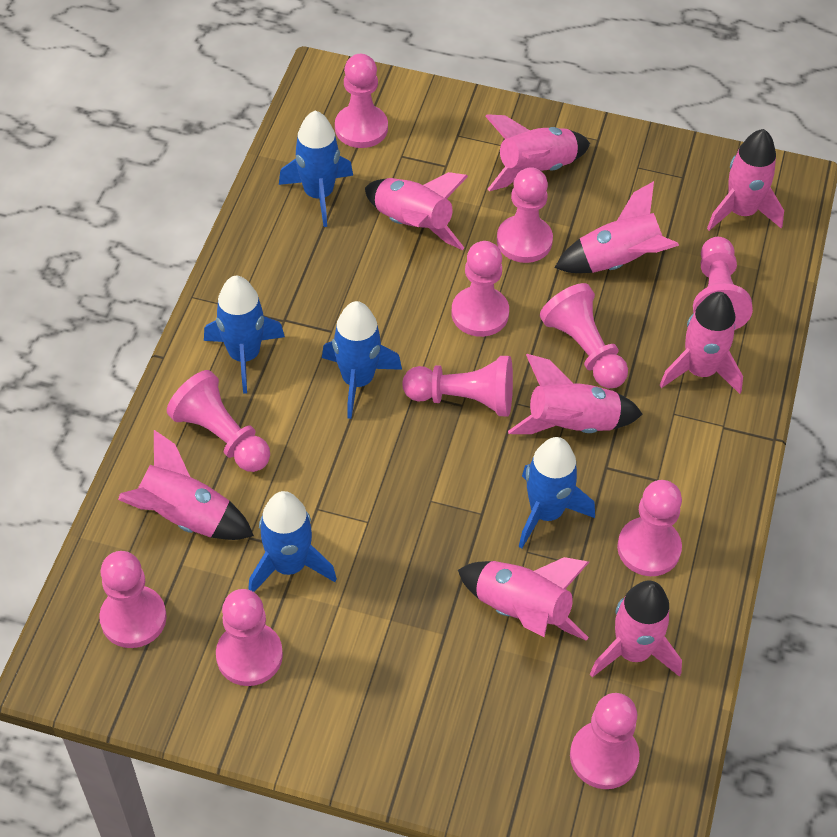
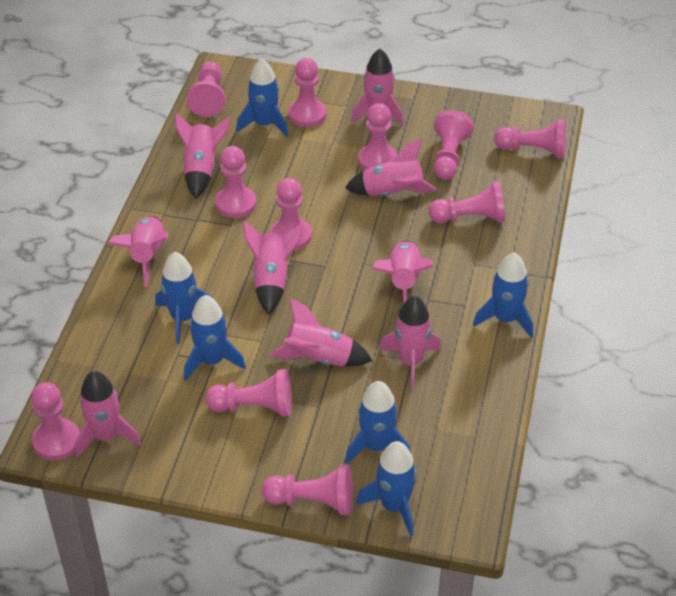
blue rocket: 5 -> 6

